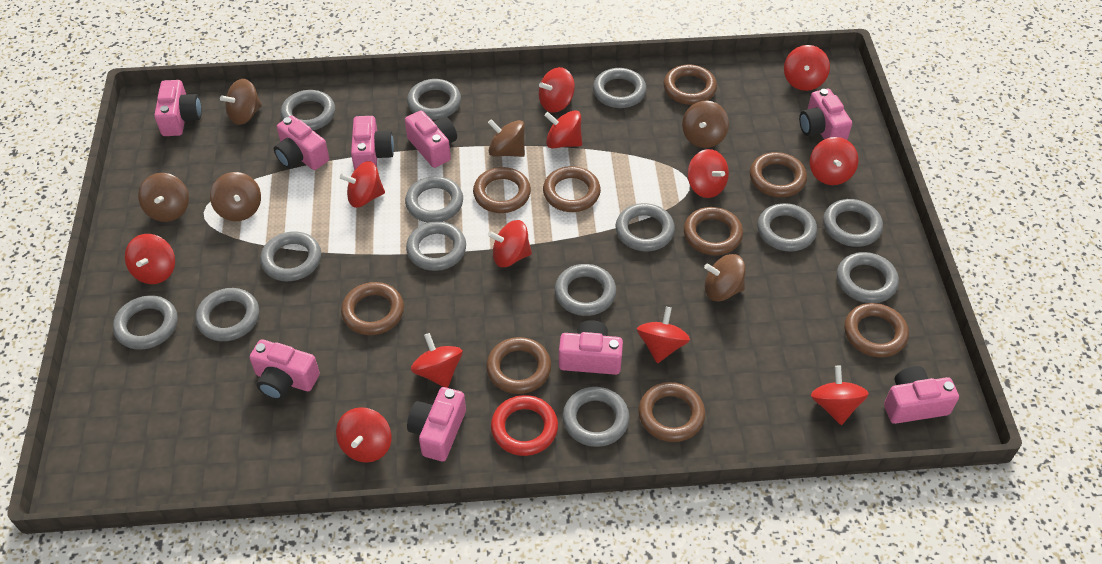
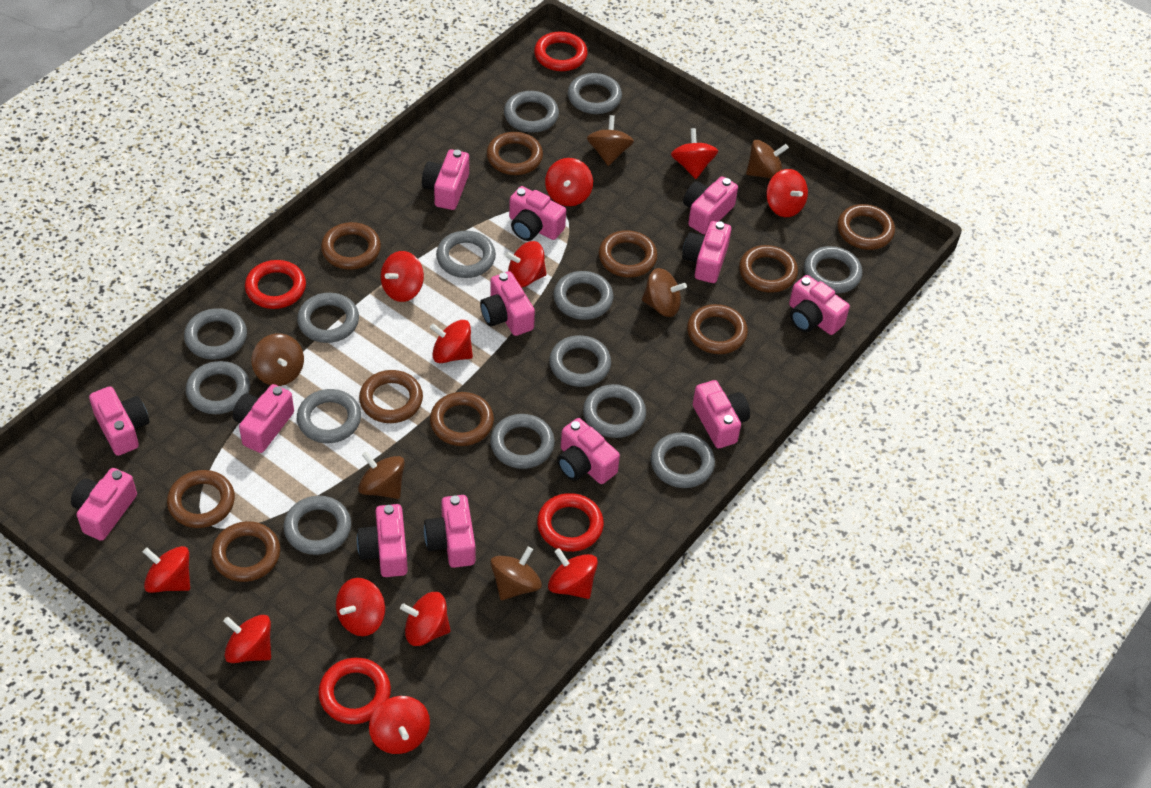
brown ring: 9 -> 10
pink camera: 9 -> 13
red ring: 1 -> 4

